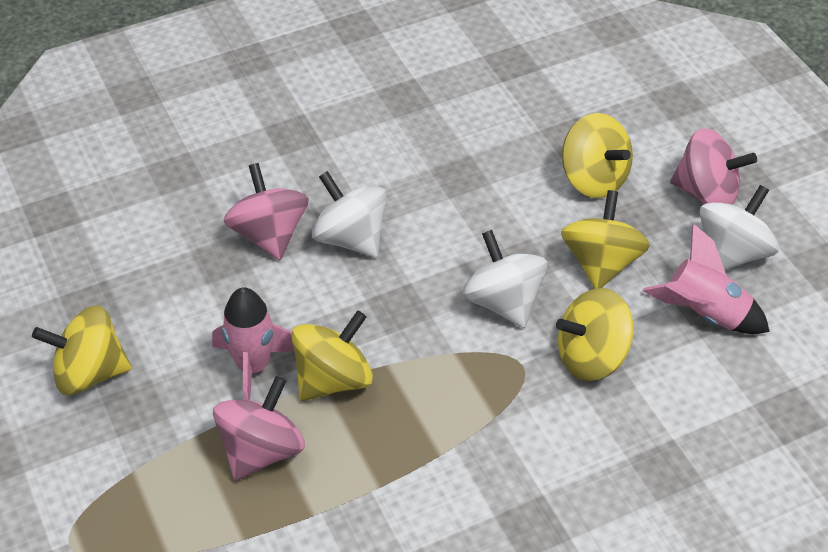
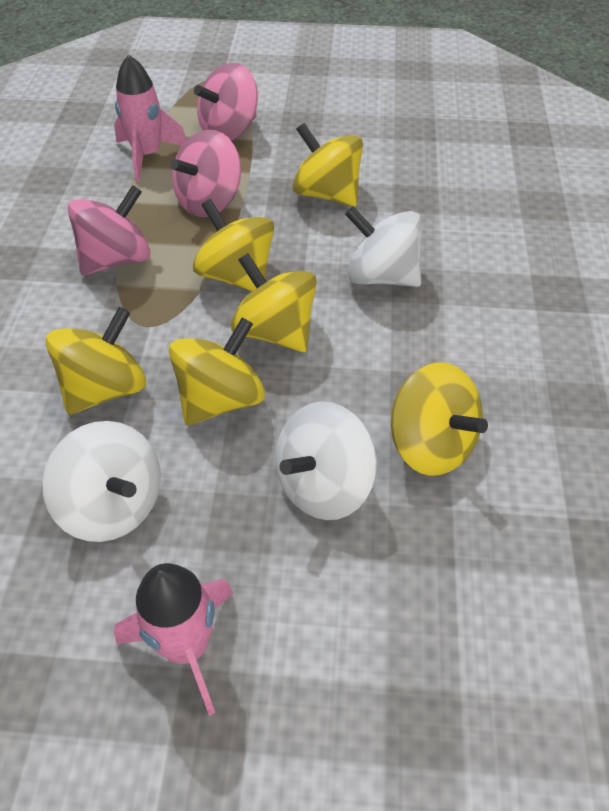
yellow spinning top: 5 -> 6

